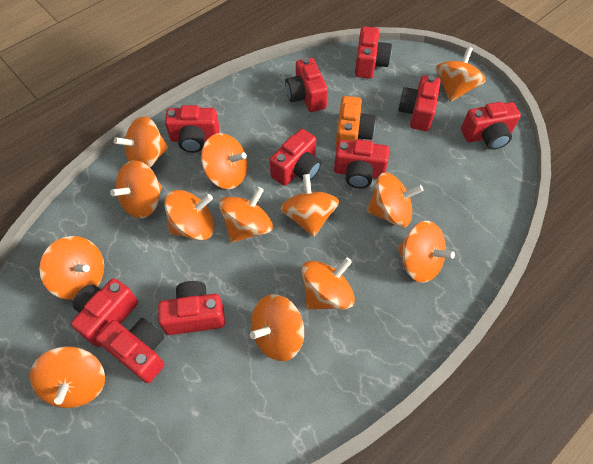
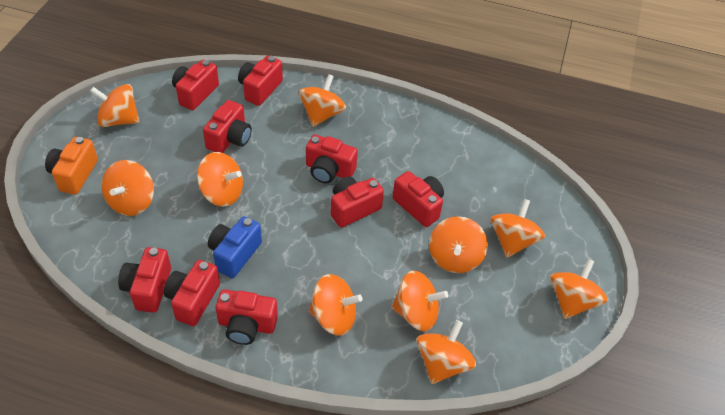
blue camera: 0 -> 1
orange spinning top: 13 -> 10
red camera: 10 -> 9

